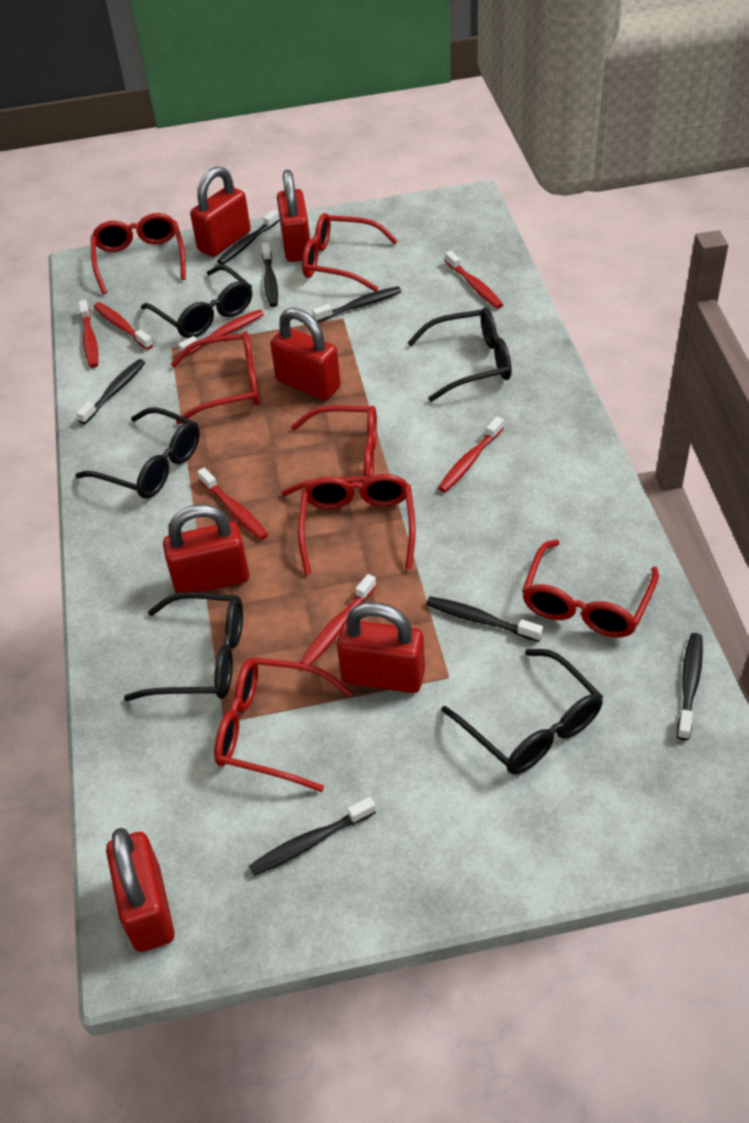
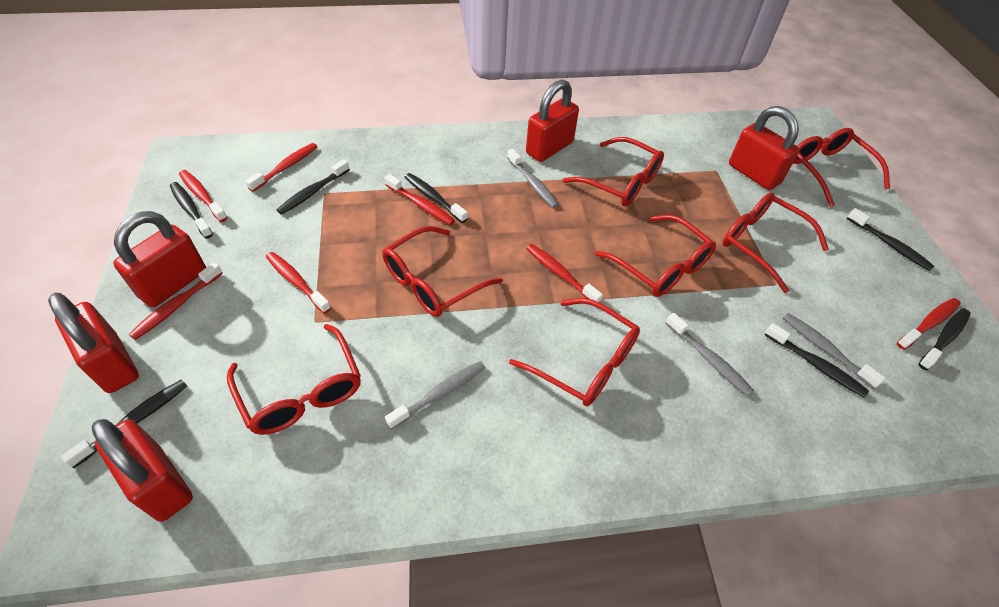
black glasses: 5 -> 0
grey toothbrush: 0 -> 4
red padlock: 6 -> 5

